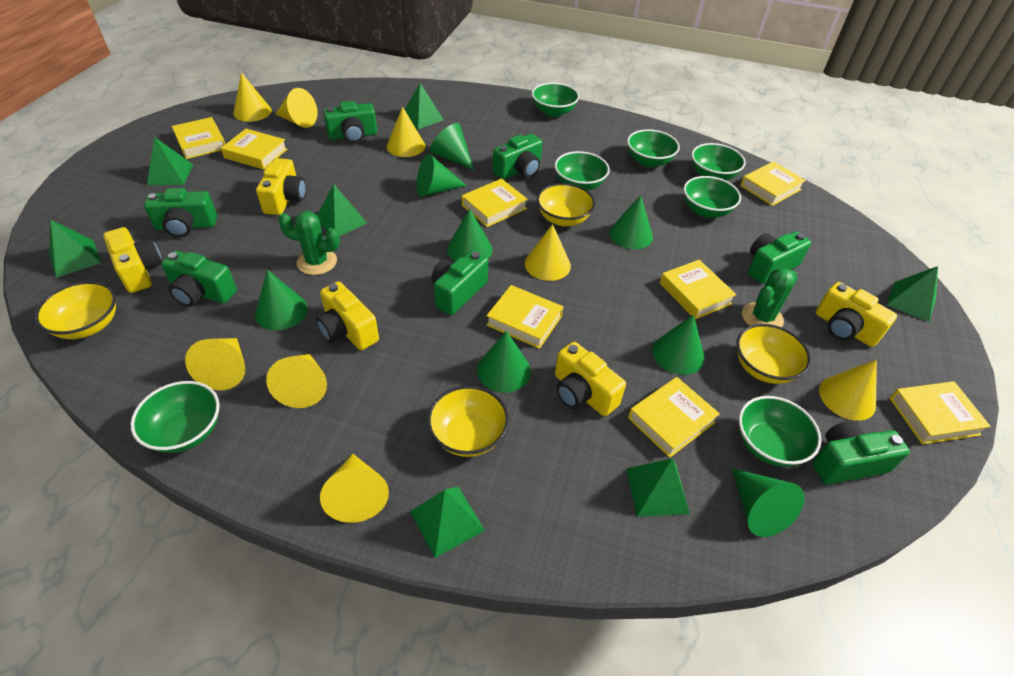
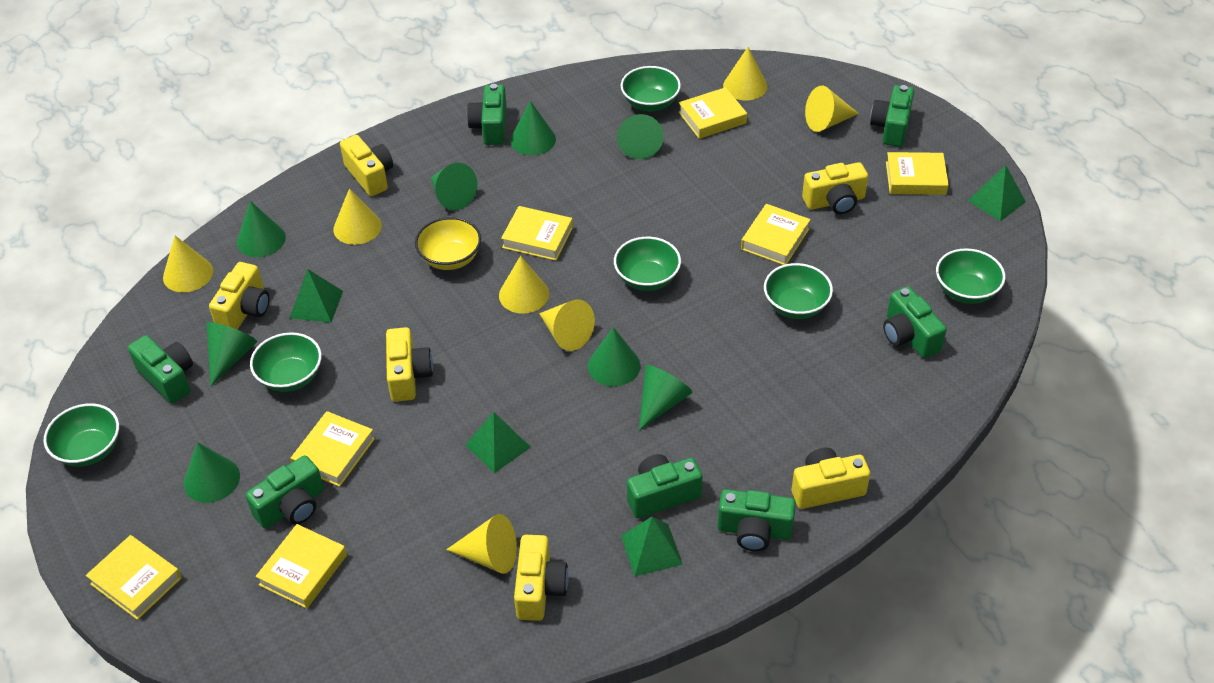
green bowl: 7 -> 6
green cactus: 2 -> 0
green pyramid: 7 -> 4
yellow book: 8 -> 7
yellow bowl: 4 -> 1
yellow camera: 5 -> 6
yellow cone: 8 -> 7

